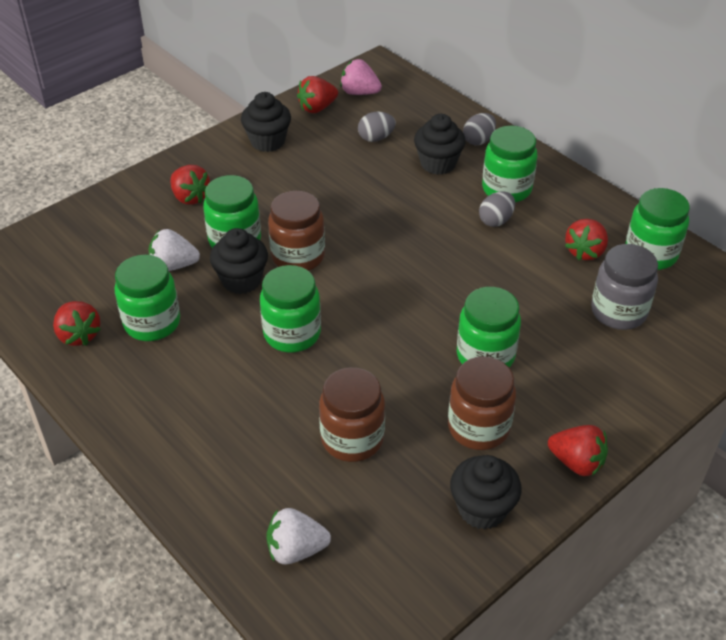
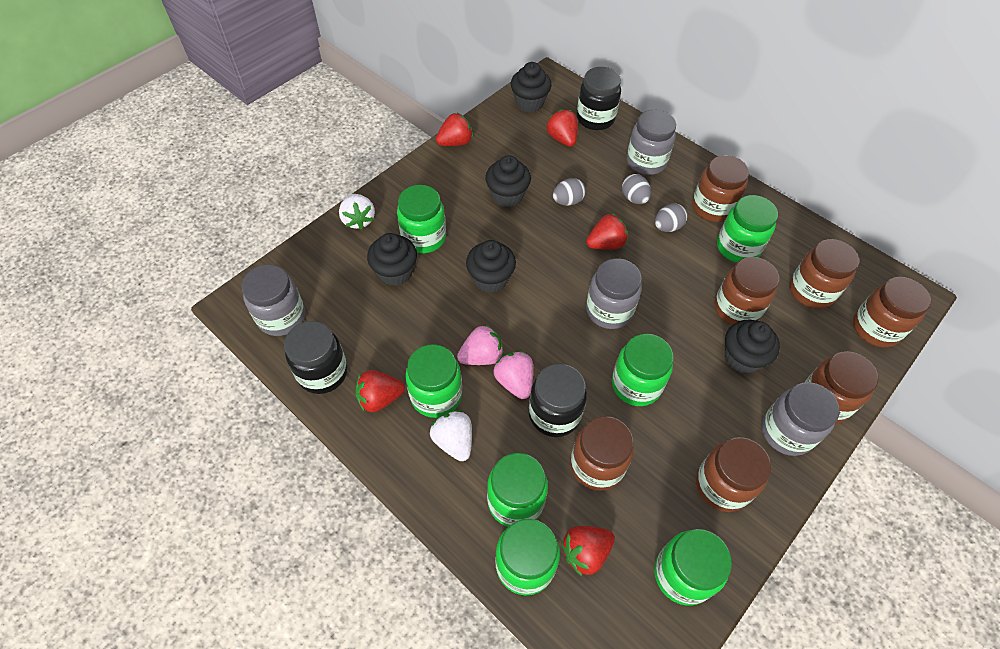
black cupcake: 4 -> 5
black jar: 0 -> 3
brown jar: 3 -> 7
green jar: 6 -> 7
grey jar: 1 -> 4
pink strawberry: 1 -> 2

